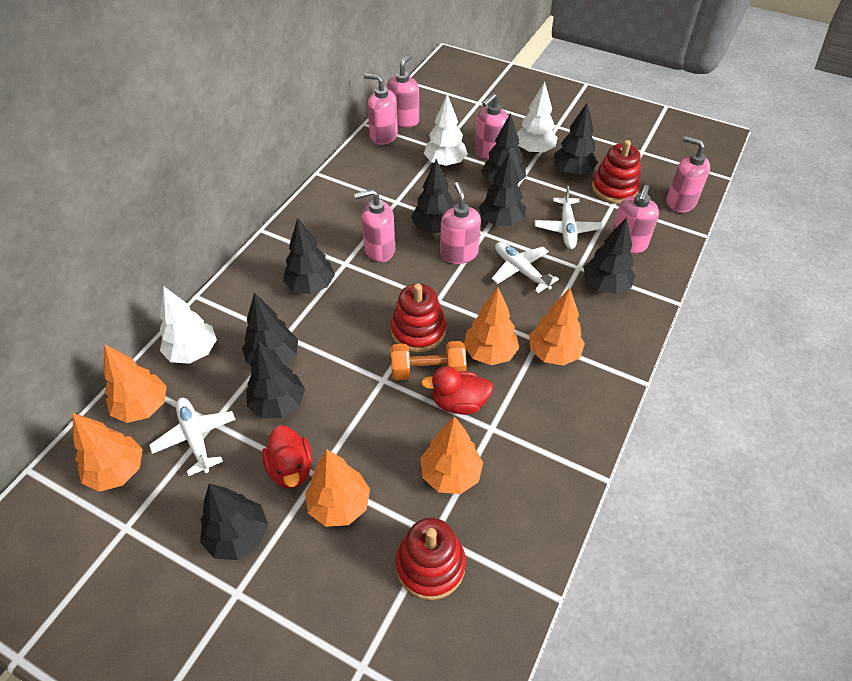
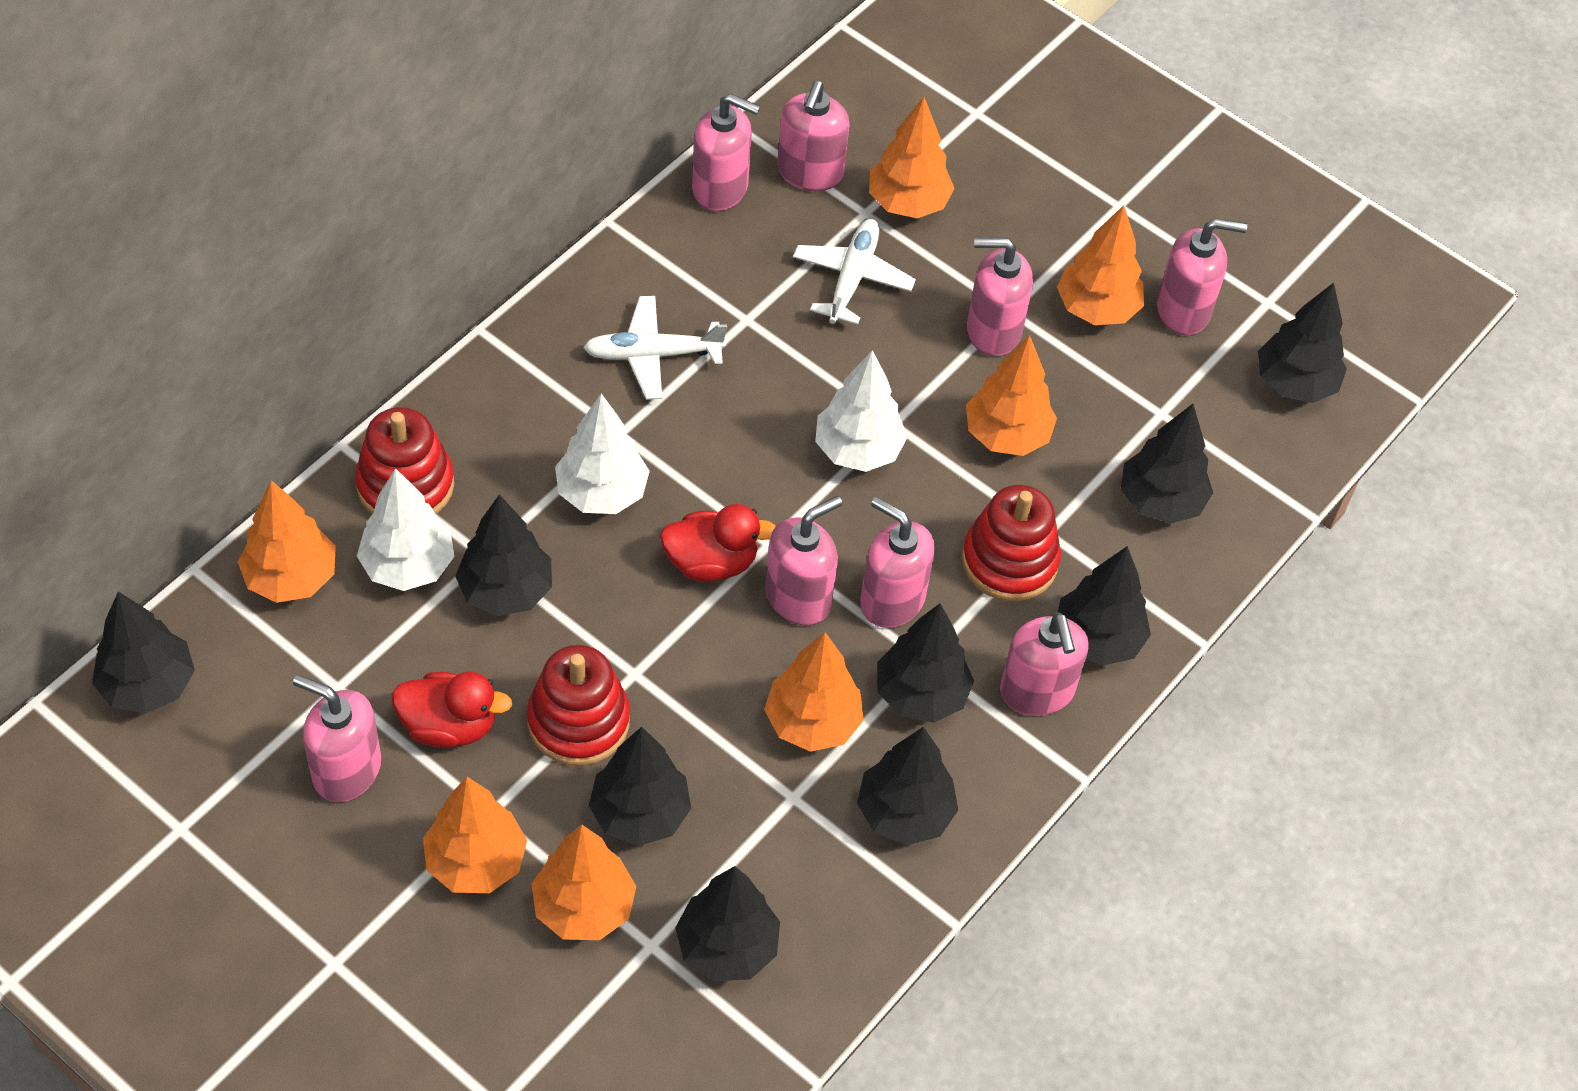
orange dumbbell: 1 -> 0
orange tree: 6 -> 7
pink soap dispenser: 7 -> 8
white plane: 3 -> 2

